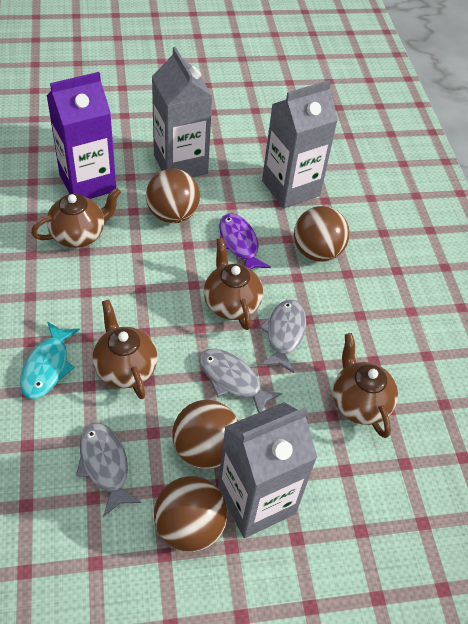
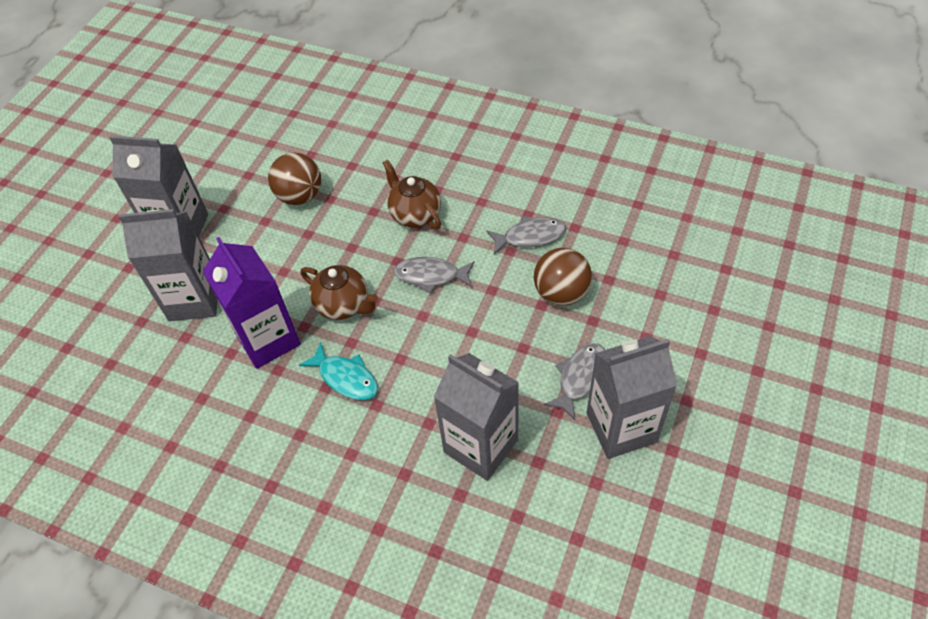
brown ball: 4 -> 2
brown teapot: 4 -> 2
grey carton: 3 -> 4
purple fish: 1 -> 0

